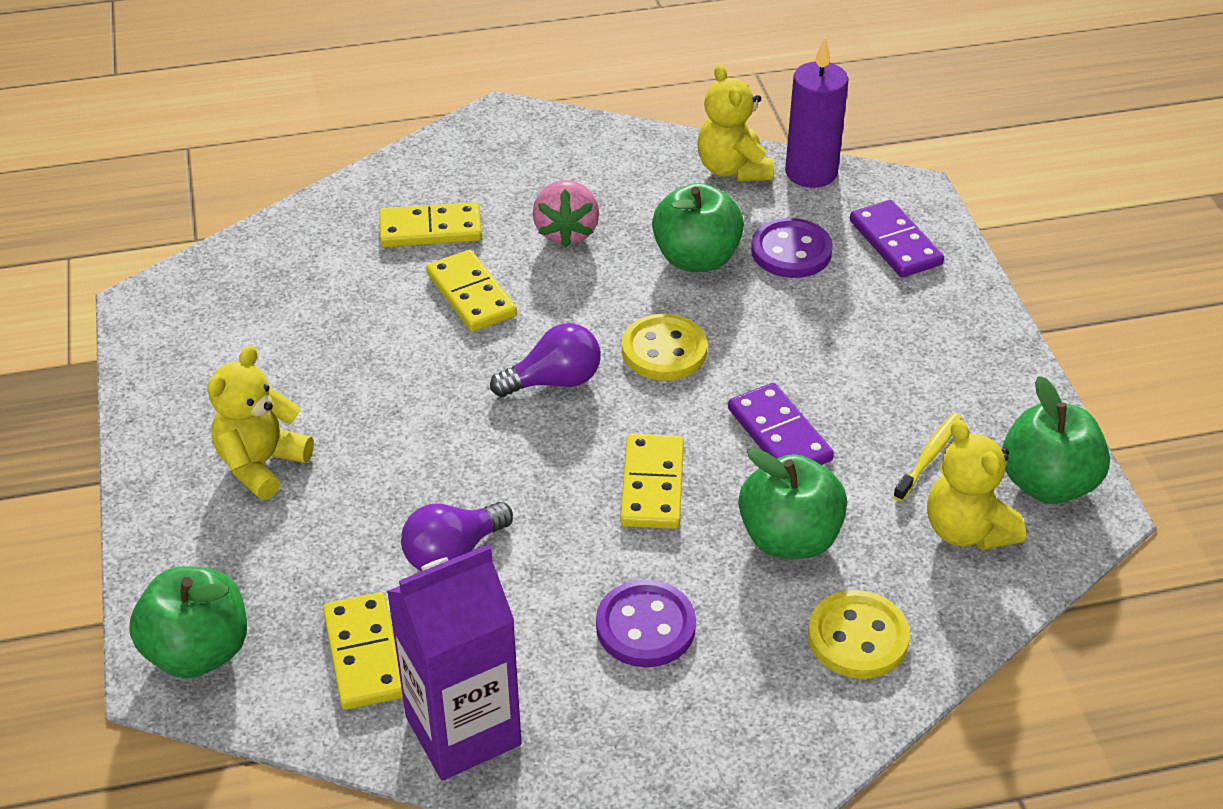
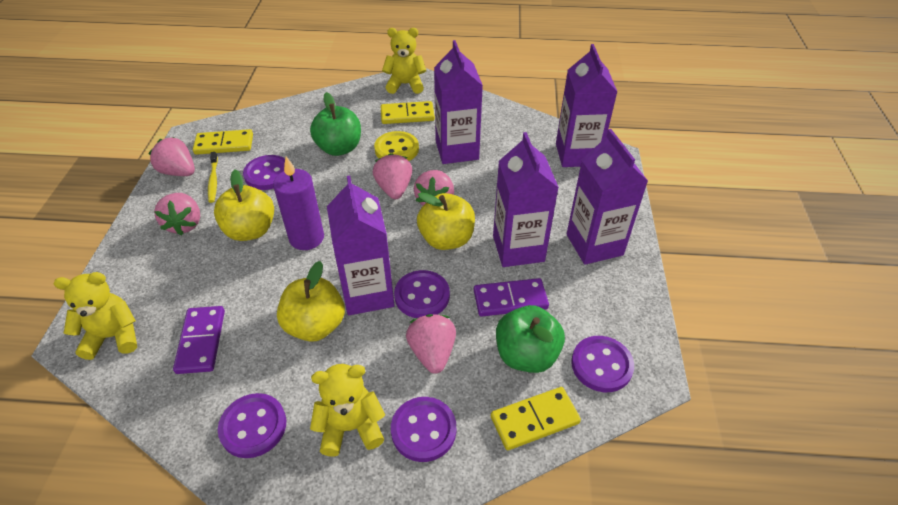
green apple: 4 -> 2
pink strawberry: 1 -> 5
purple button: 2 -> 5
purple carton: 1 -> 5
purple light bulb: 2 -> 0
yellow apple: 0 -> 3
yellow button: 2 -> 1
yellow domino: 4 -> 3

